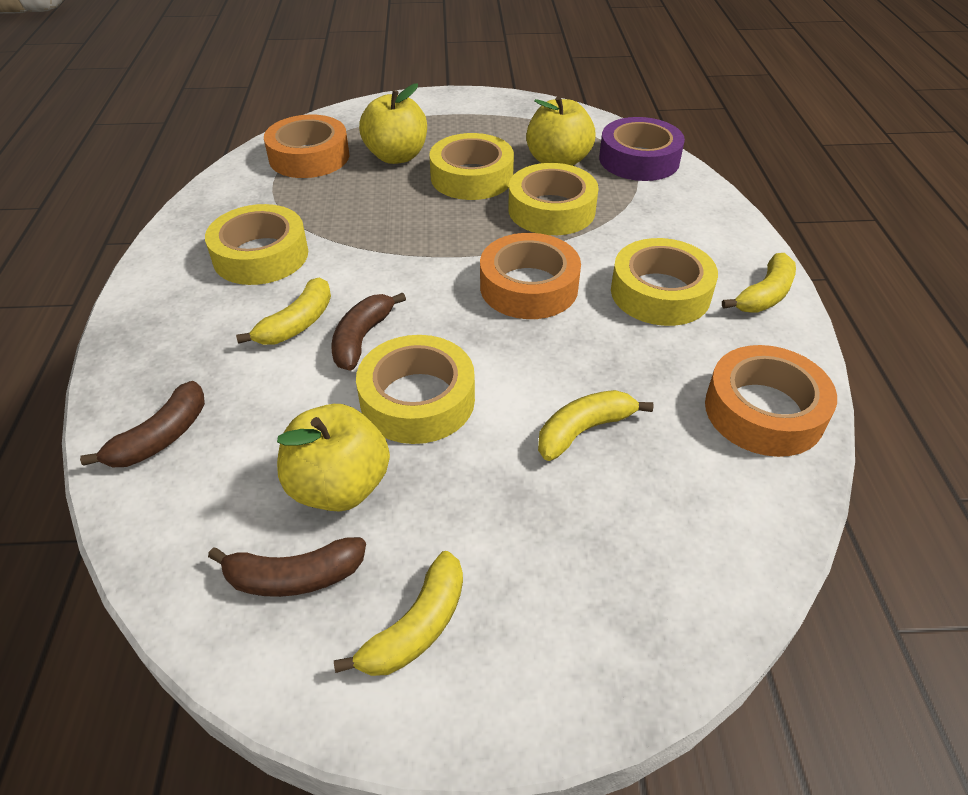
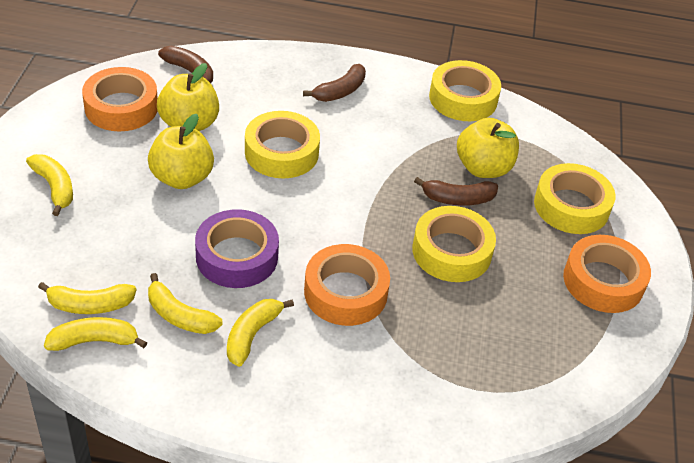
yellow banana: 4 -> 5
yellow tape: 5 -> 4

